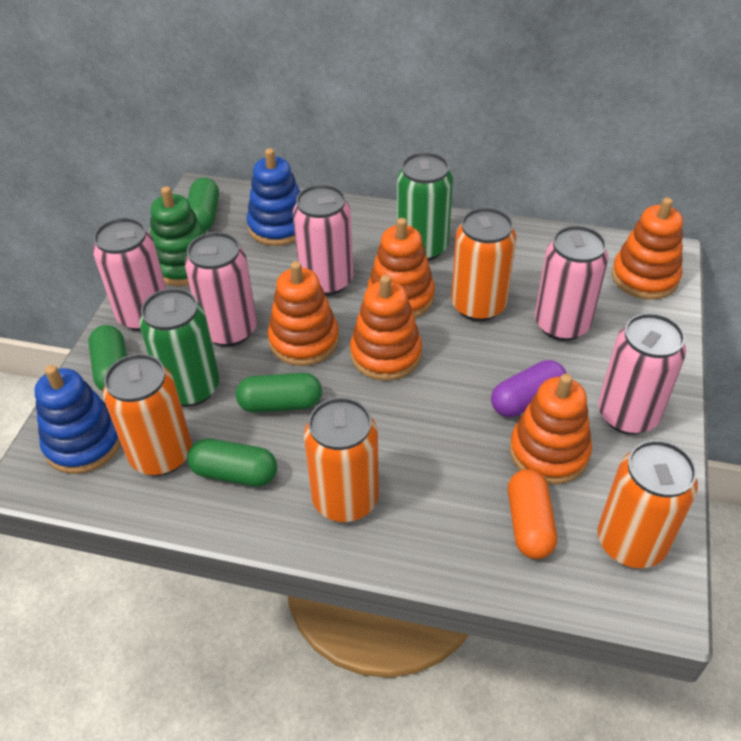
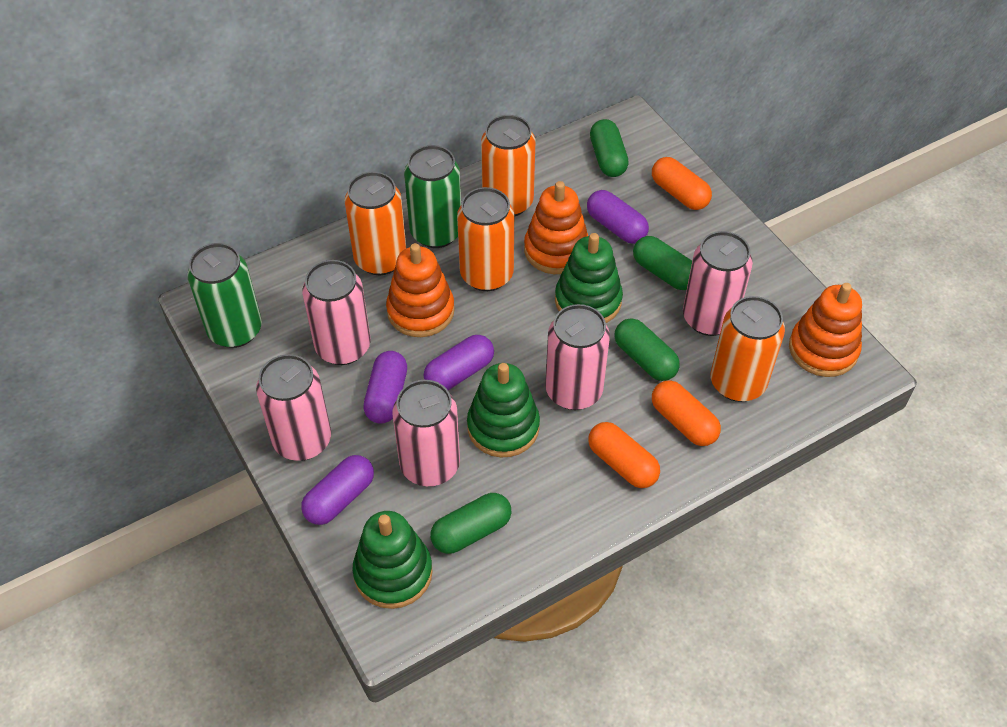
blue stacking toy: 2 -> 0
green stacking toy: 1 -> 3
orange capsule: 1 -> 3
orange stacking toy: 5 -> 3
purple capsule: 1 -> 4

